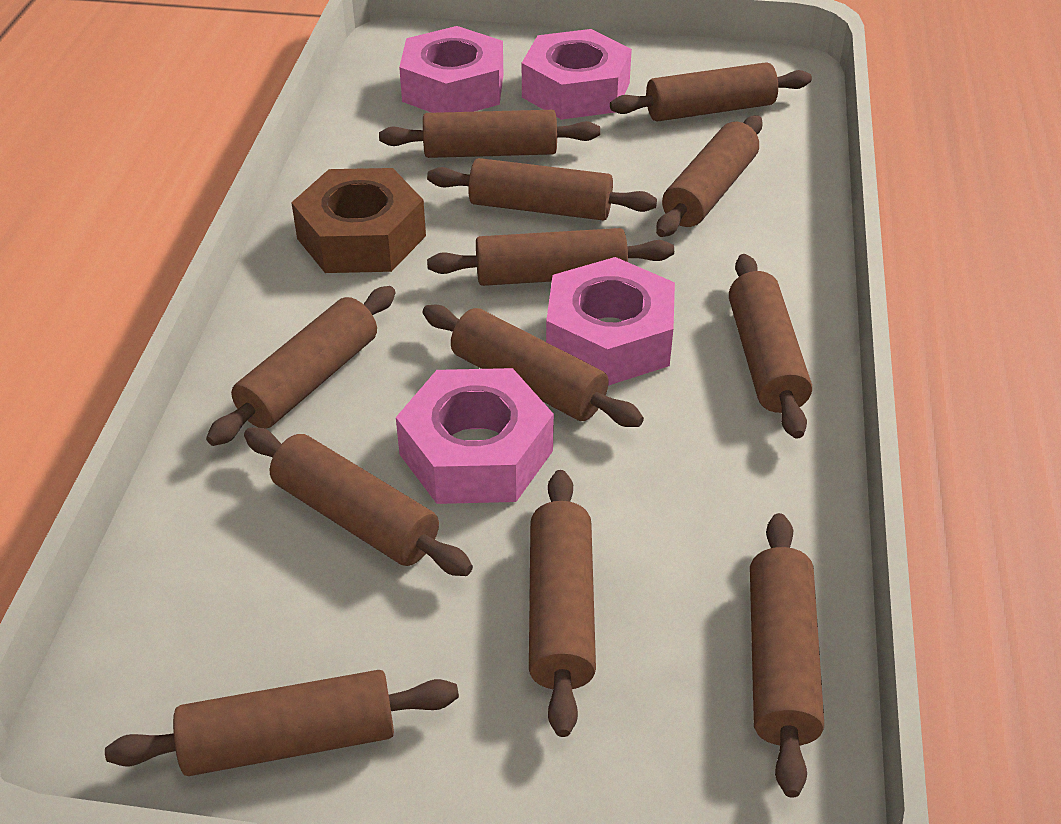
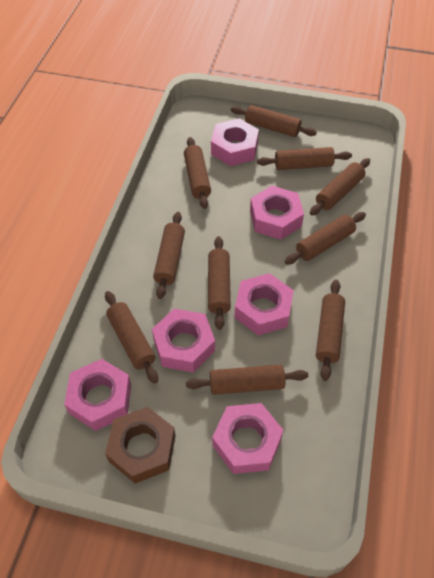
brown rolling pin: 12 -> 10
pink nut: 4 -> 6

